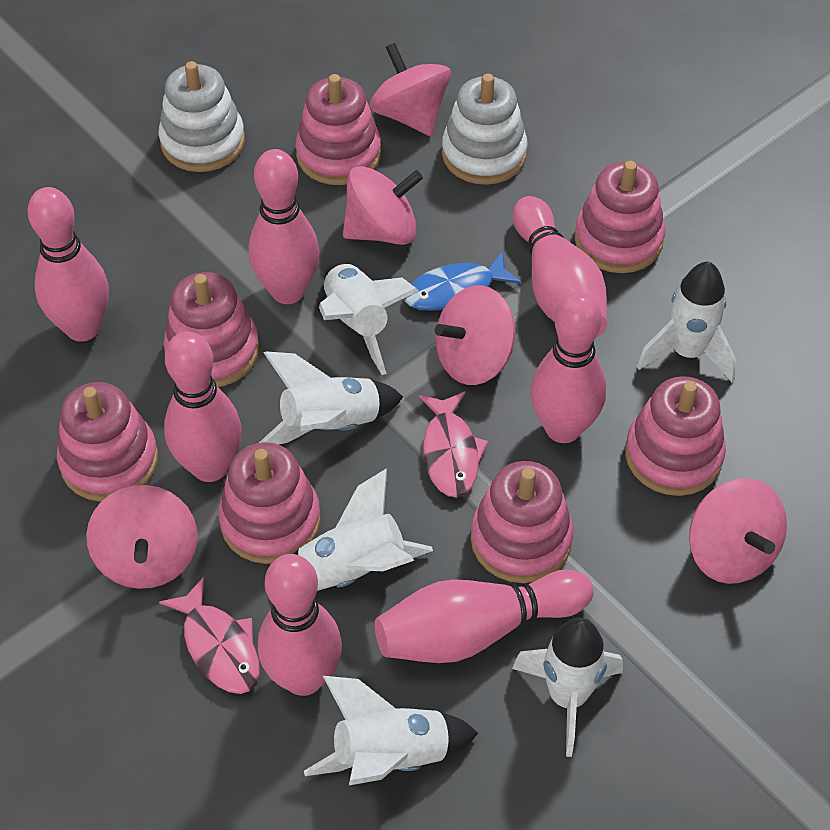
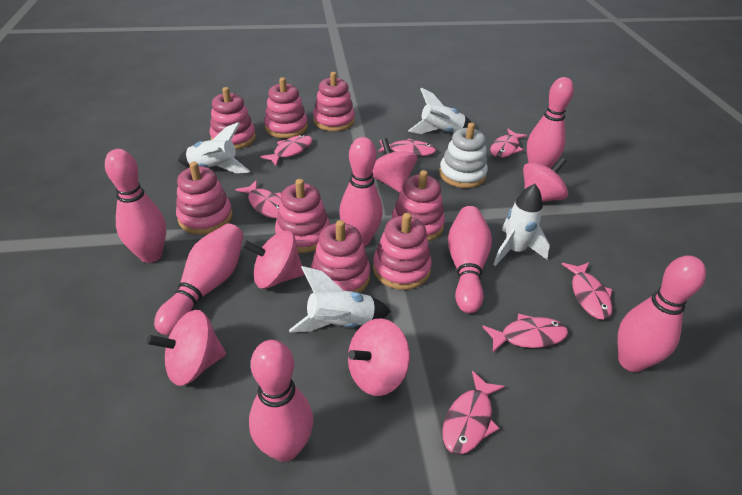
blue fish: 1 -> 0
pink fish: 2 -> 7
pink stacking toy: 7 -> 8
white rocket: 6 -> 4
white stacking toy: 2 -> 1

